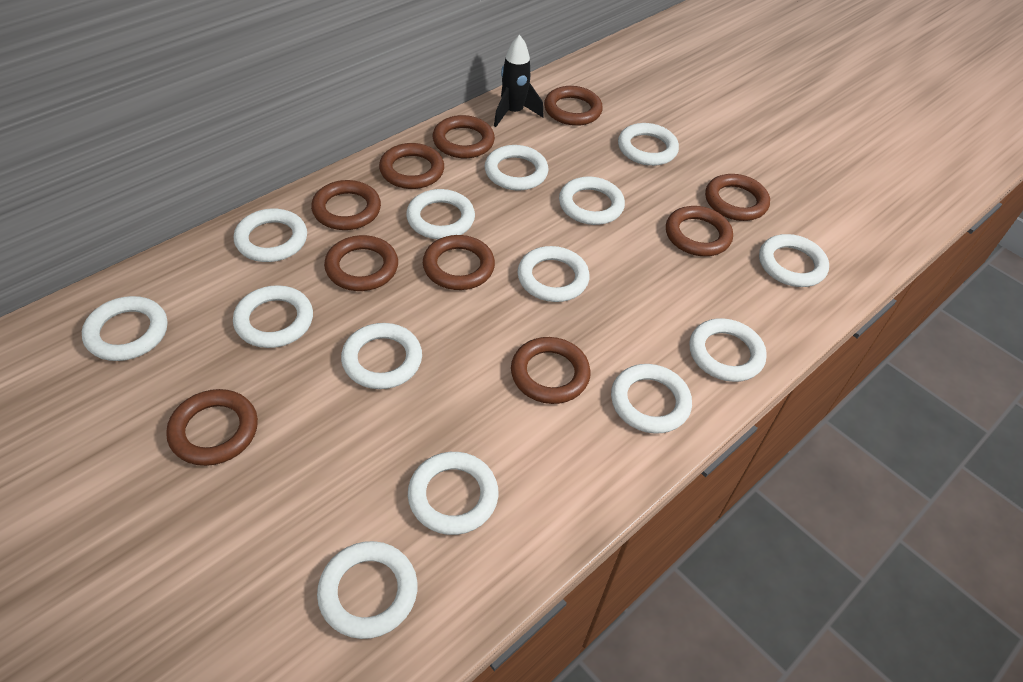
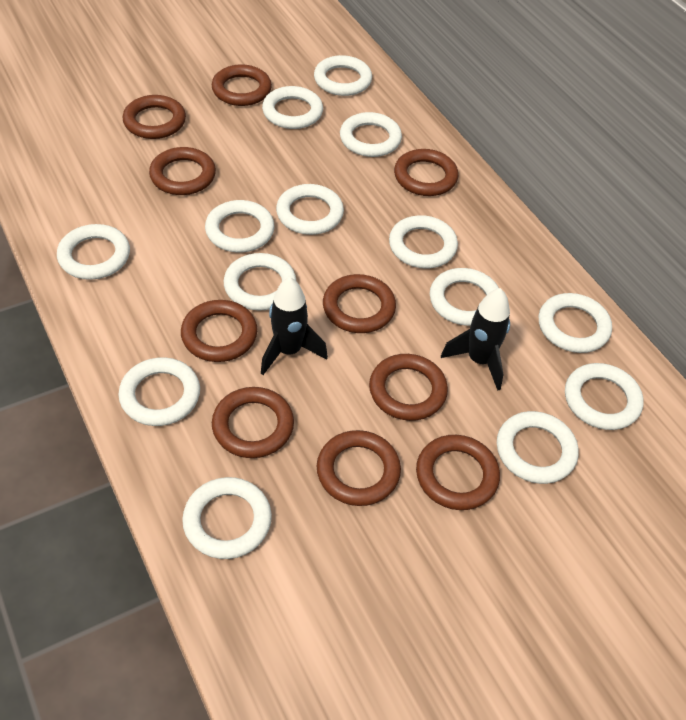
black rocket: 1 -> 2

